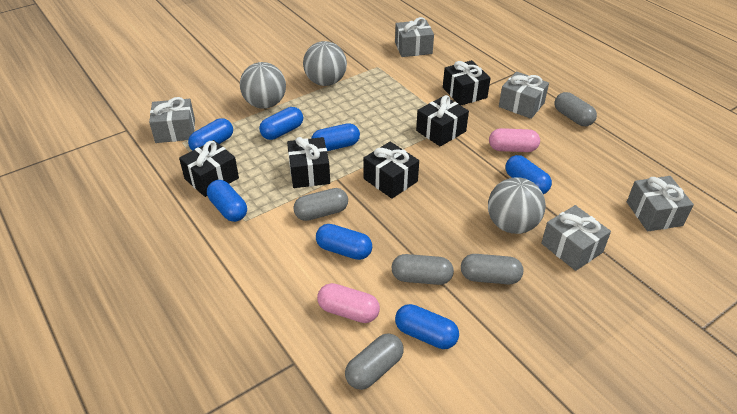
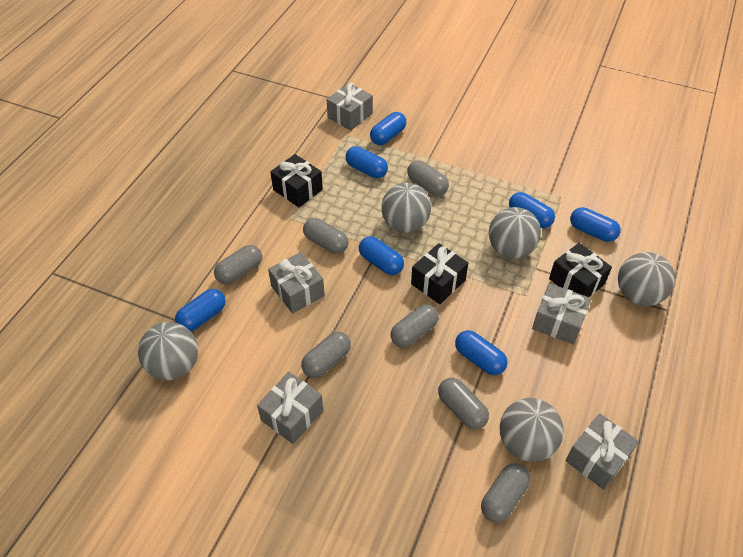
black gift: 5 -> 3
grey ball: 3 -> 5
grey capsule: 5 -> 7
pink capsule: 2 -> 0

